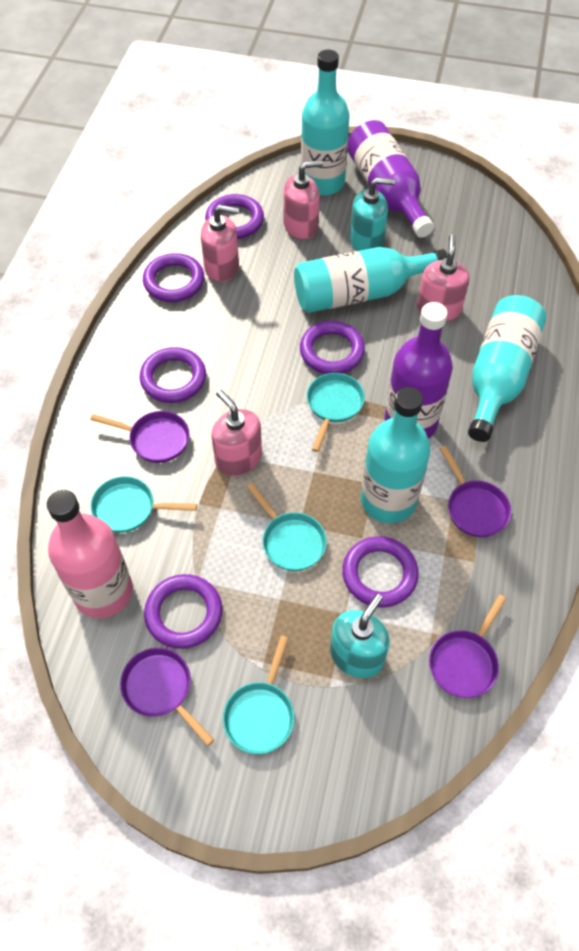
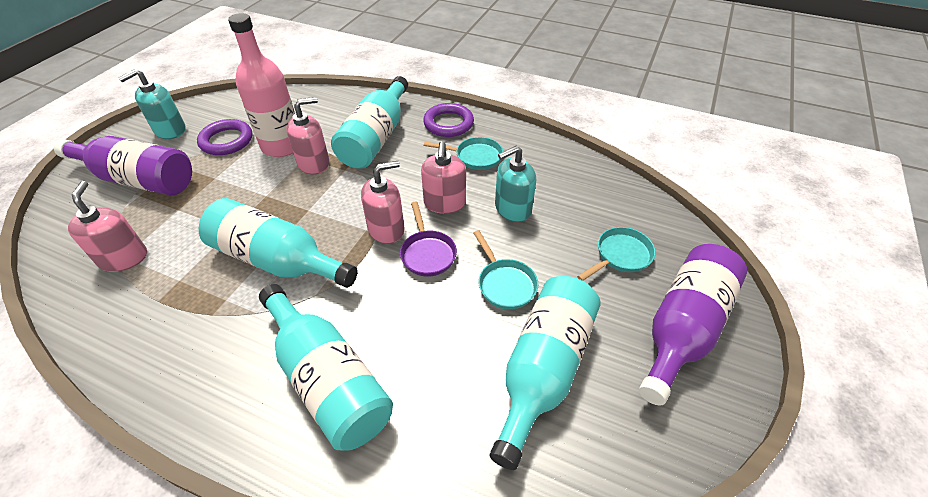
purple pan: 4 -> 1
purple ring: 6 -> 2
turquoise pan: 4 -> 3

